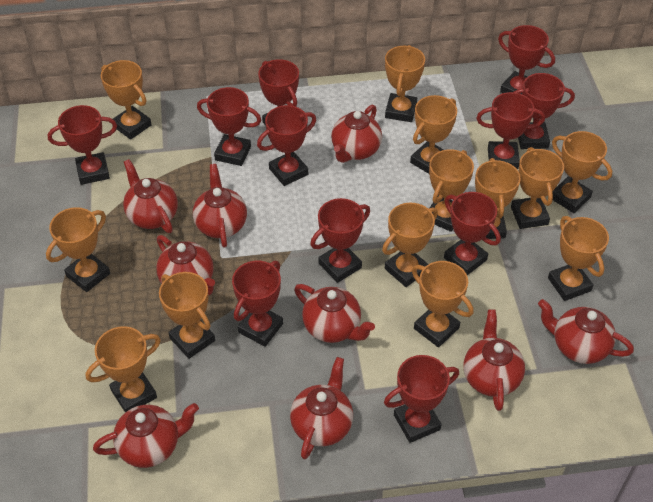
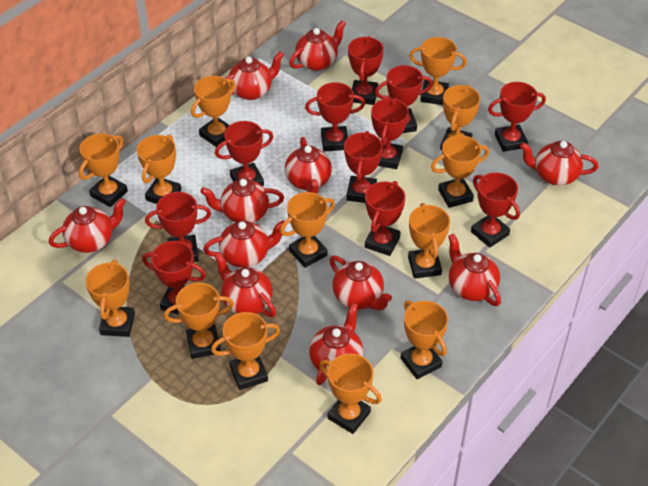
red teapot: 9 -> 11

